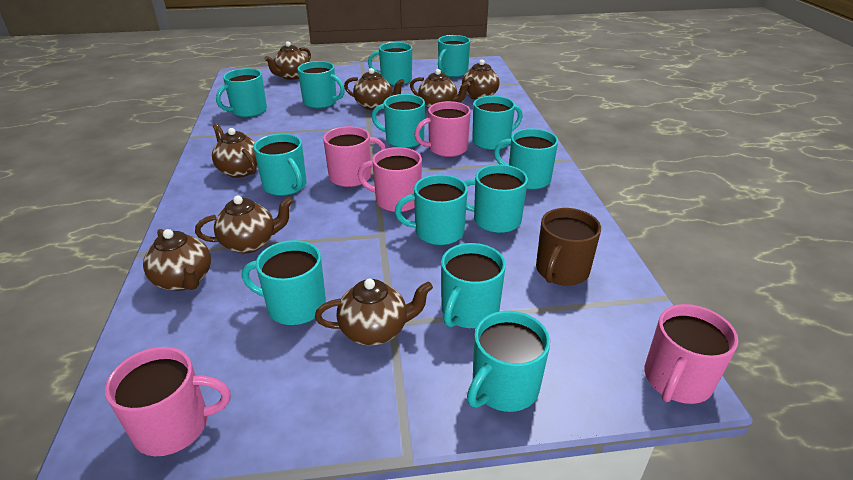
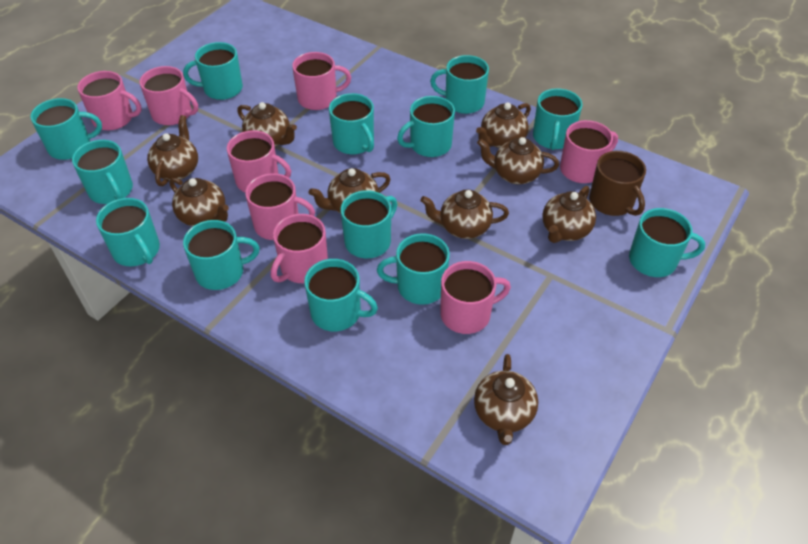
brown teapot: 8 -> 9
pink mug: 5 -> 8

